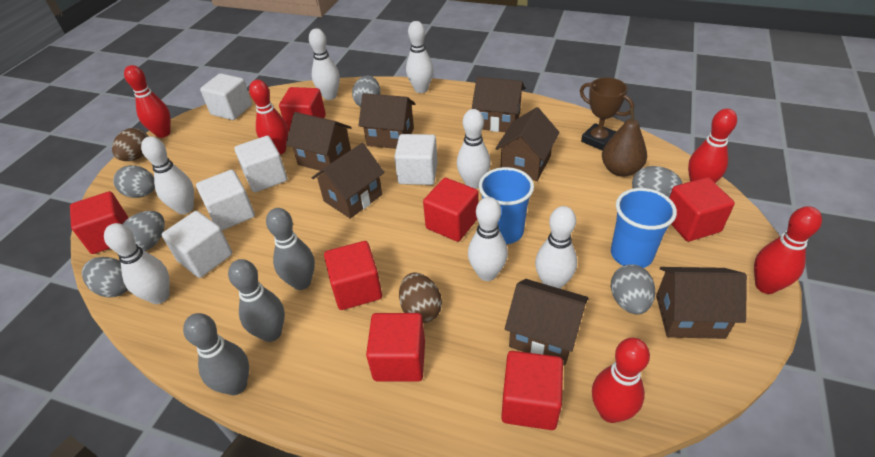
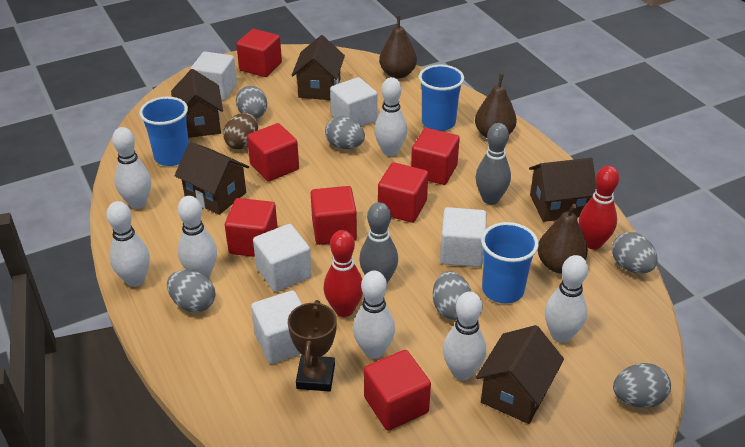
blue cup: 2 -> 3
brown egg: 2 -> 1
brown house: 7 -> 5
brown pear: 1 -> 3
grey bowling pin: 3 -> 2
red bowling pin: 5 -> 2

